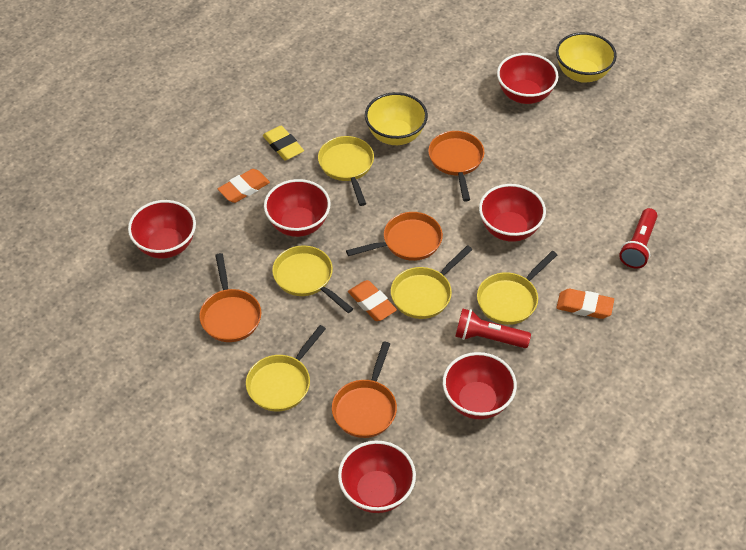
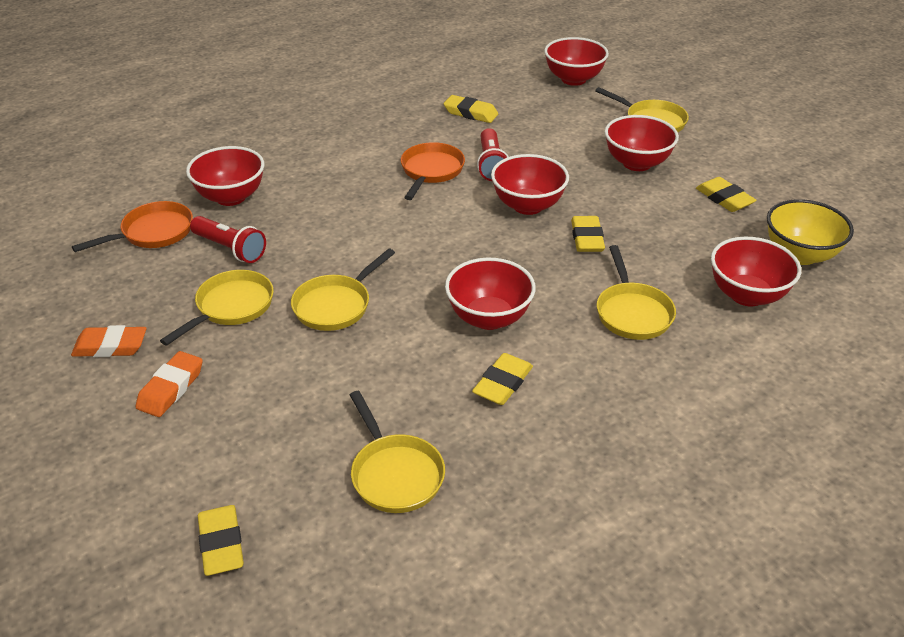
orange eraser: 3 -> 2
orange pan: 4 -> 2
yellow bowl: 2 -> 1
yellow eraser: 1 -> 5

